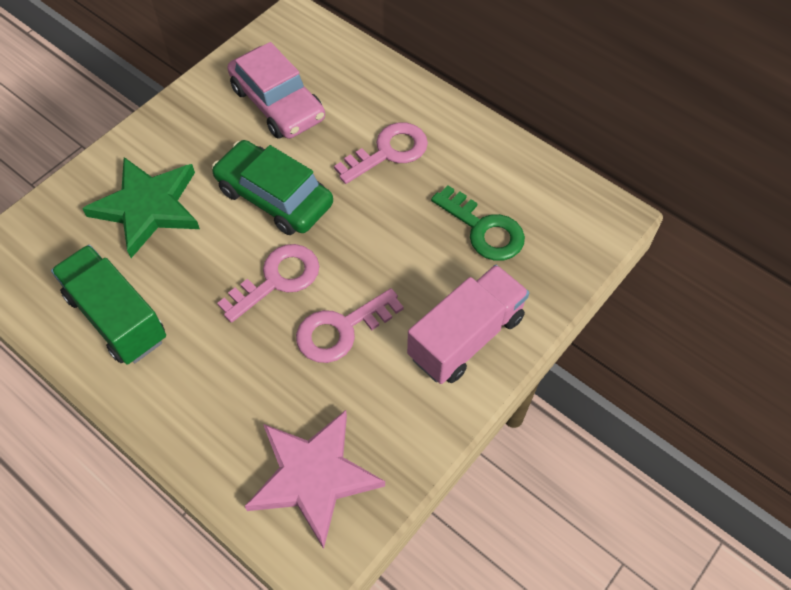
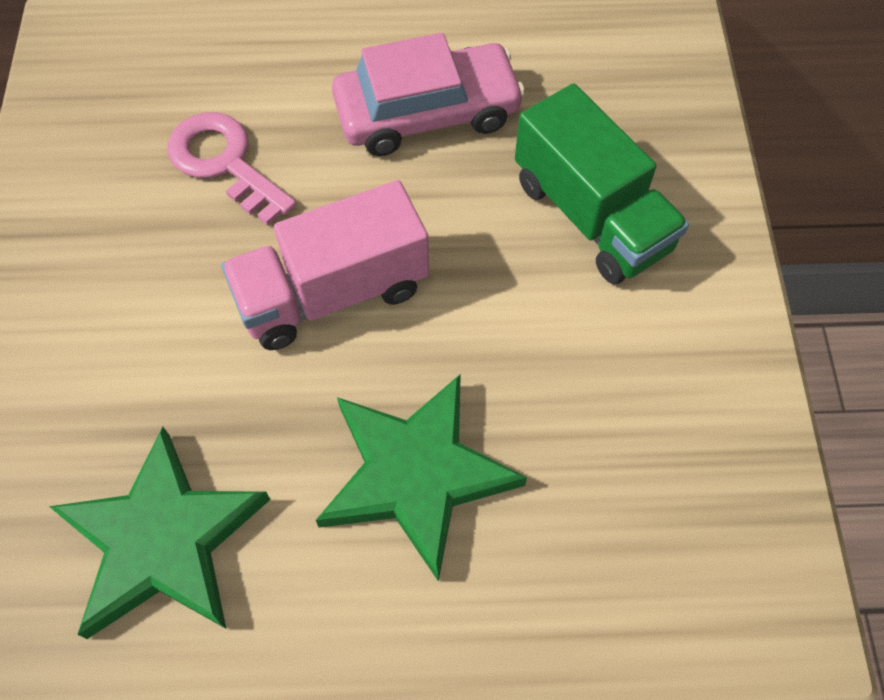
green car: 1 -> 0
green key: 1 -> 0
green star: 1 -> 2
pink key: 3 -> 1
pink star: 1 -> 0

